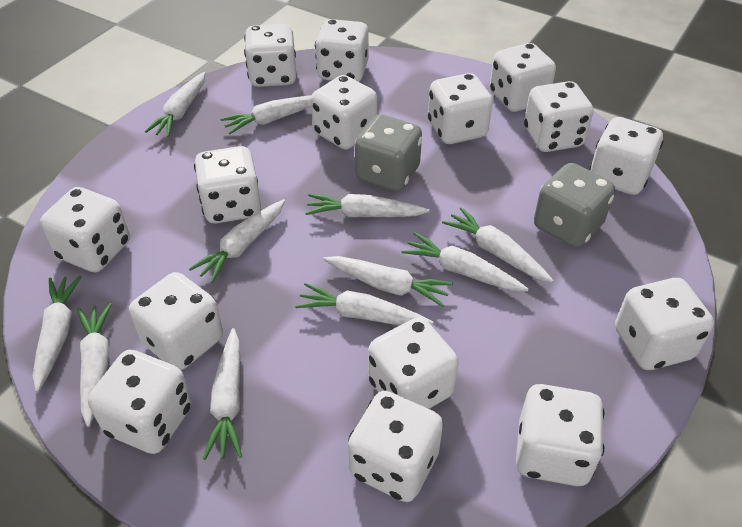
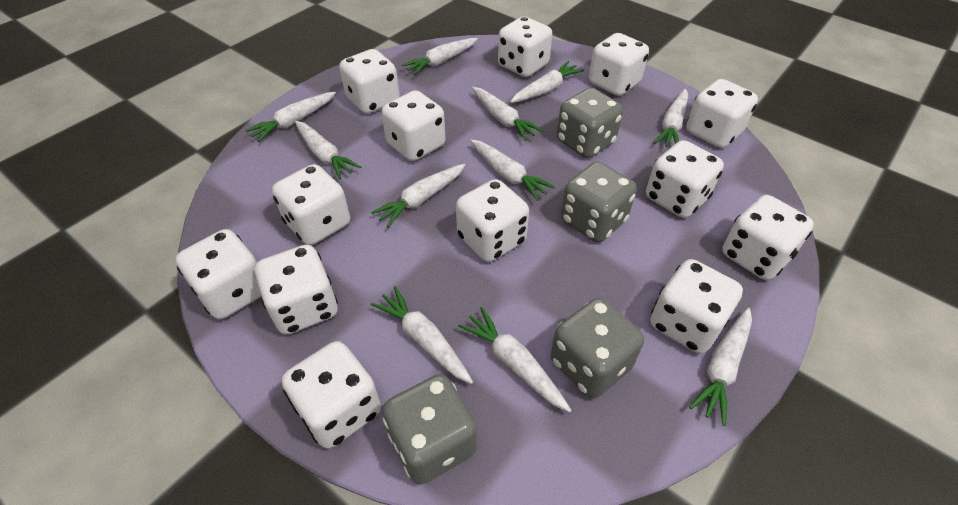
grey dice: 2 -> 4
white dice: 15 -> 13

